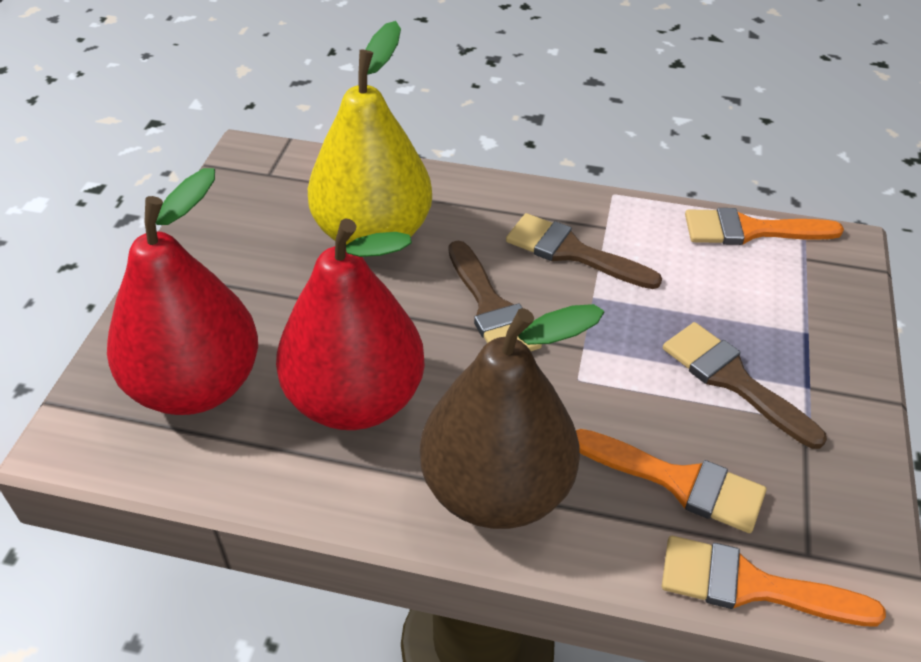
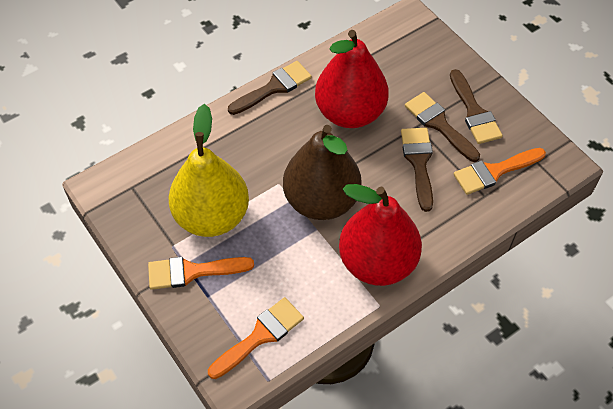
brown brush: 3 -> 4

